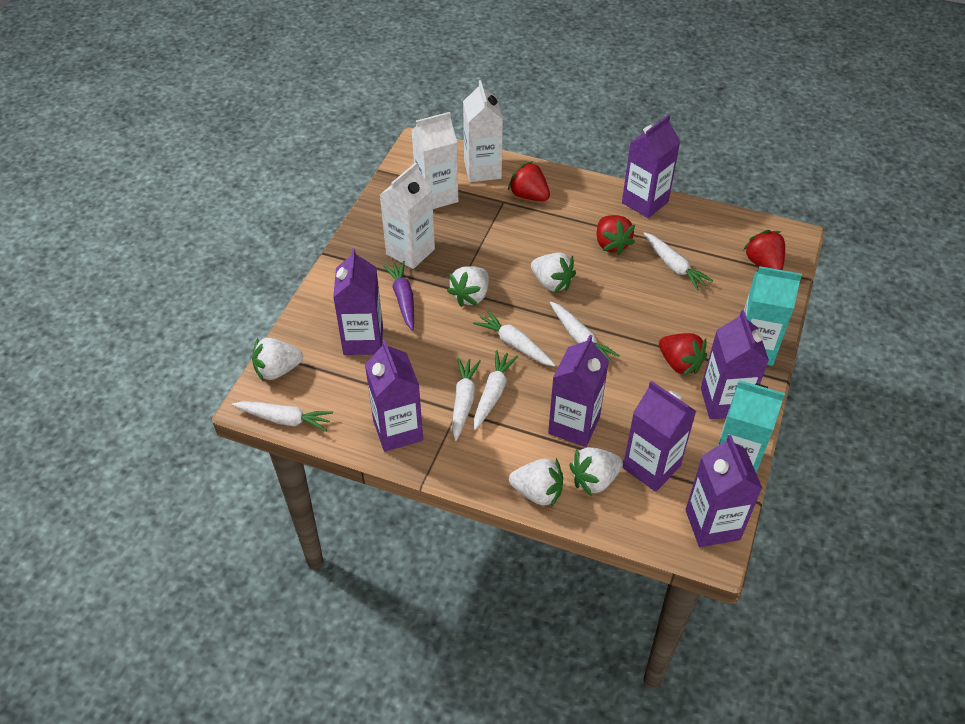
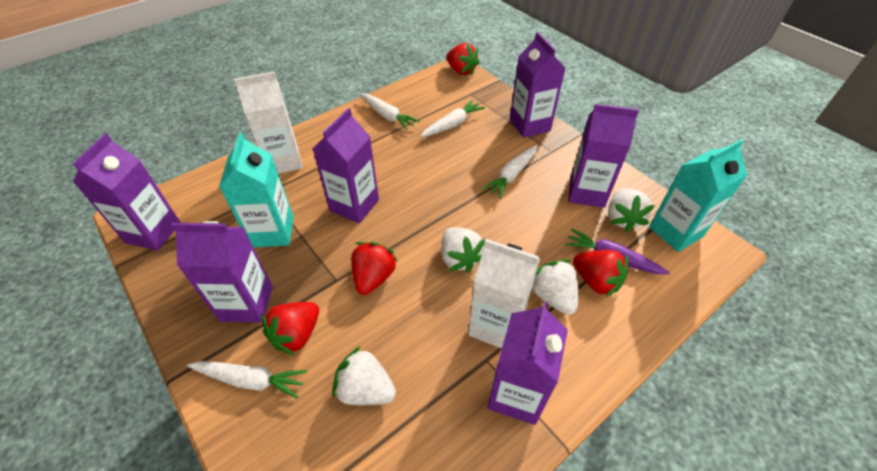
purple carton: 7 -> 6
white carrot: 6 -> 4
white carton: 3 -> 2
white strawberry: 5 -> 4

